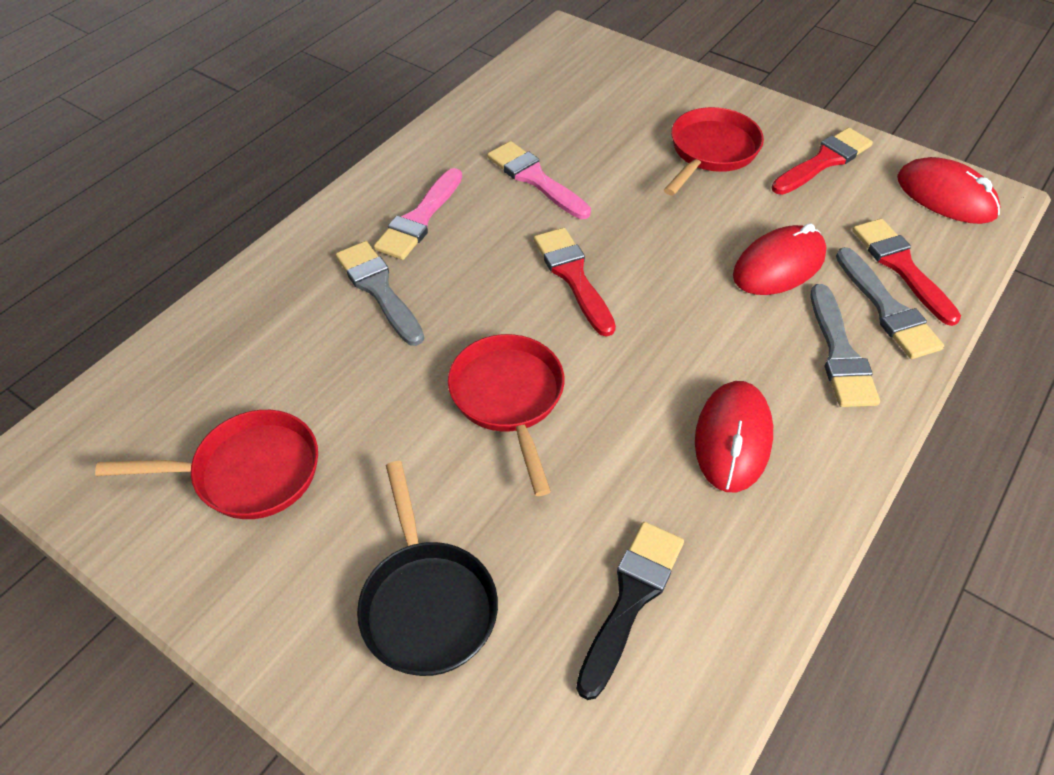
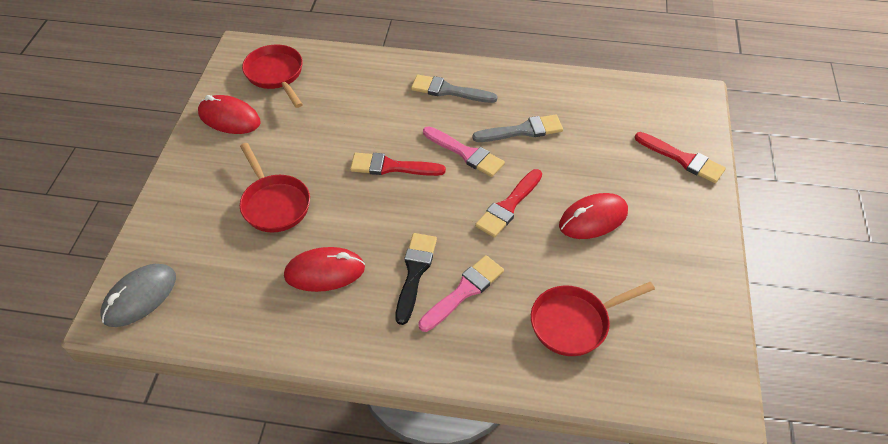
black pan: 1 -> 0
grey brush: 3 -> 2
grey mouse: 0 -> 1

